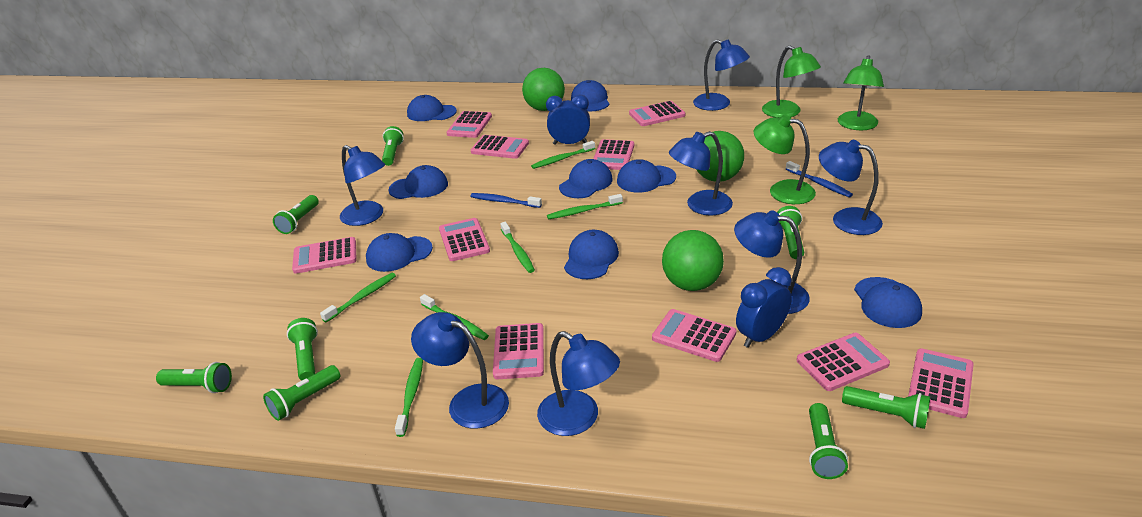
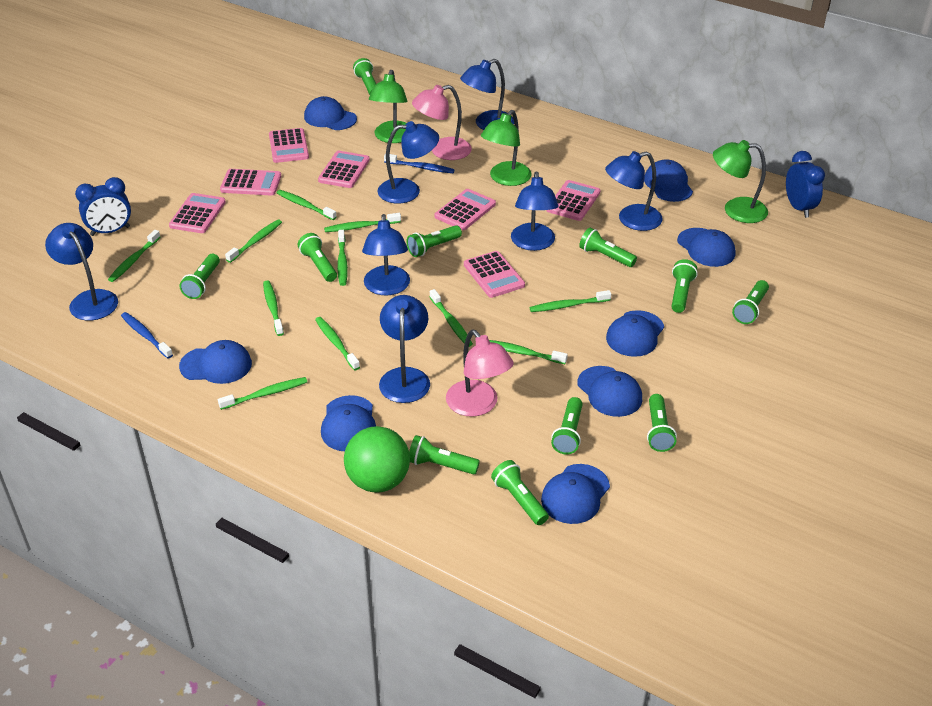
green ball: 3 -> 1
green flashlight: 8 -> 11
green toothbrush: 6 -> 11
pink calculator: 10 -> 7
pink lamp: 0 -> 2

